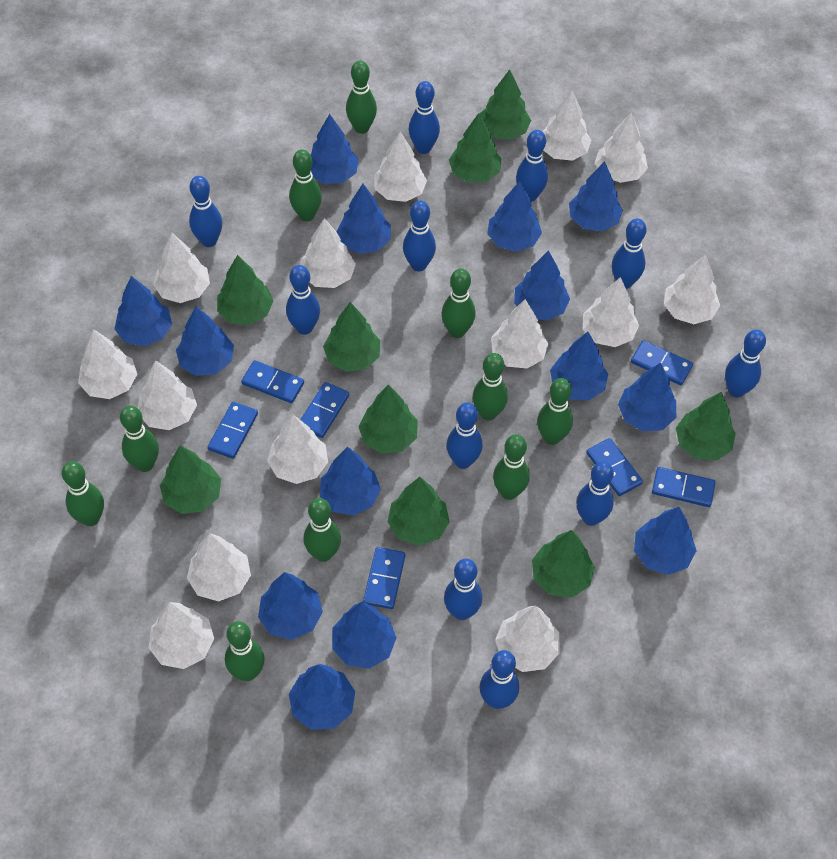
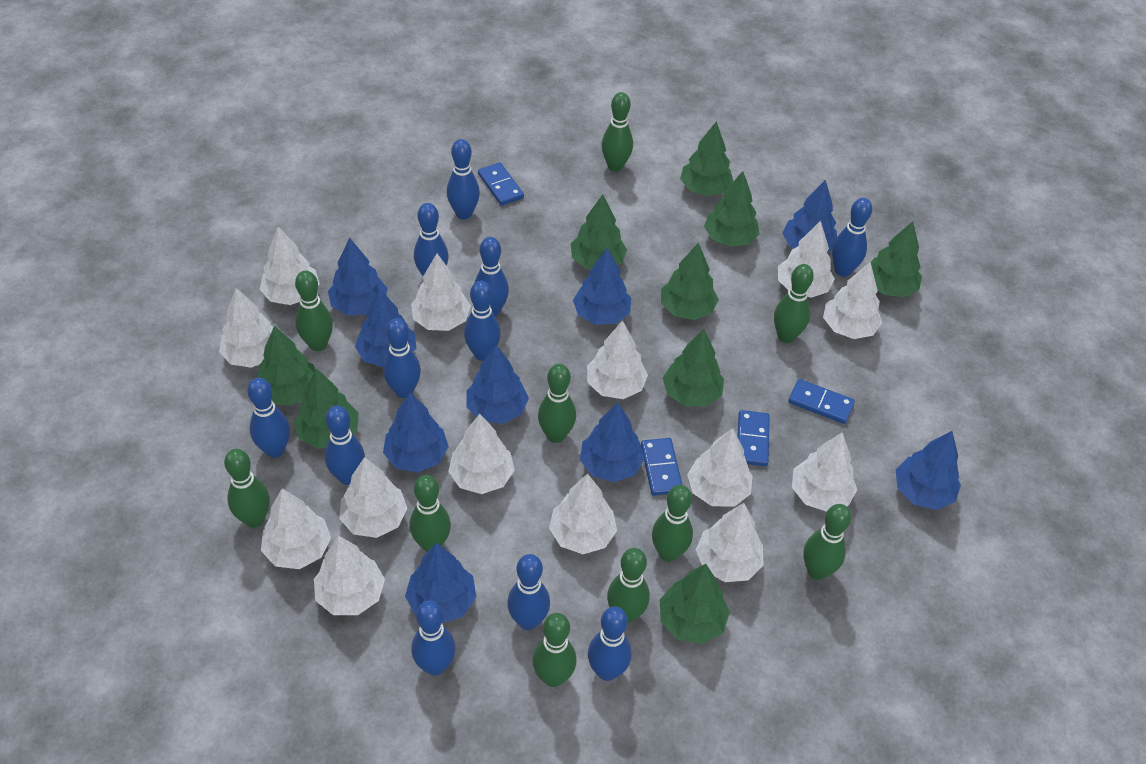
blue domino: 7 -> 4
blue tree: 14 -> 9

